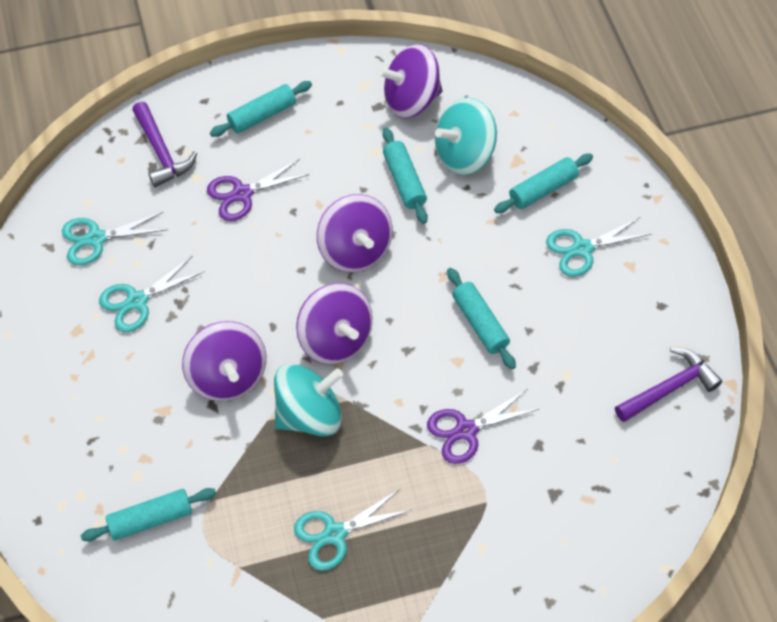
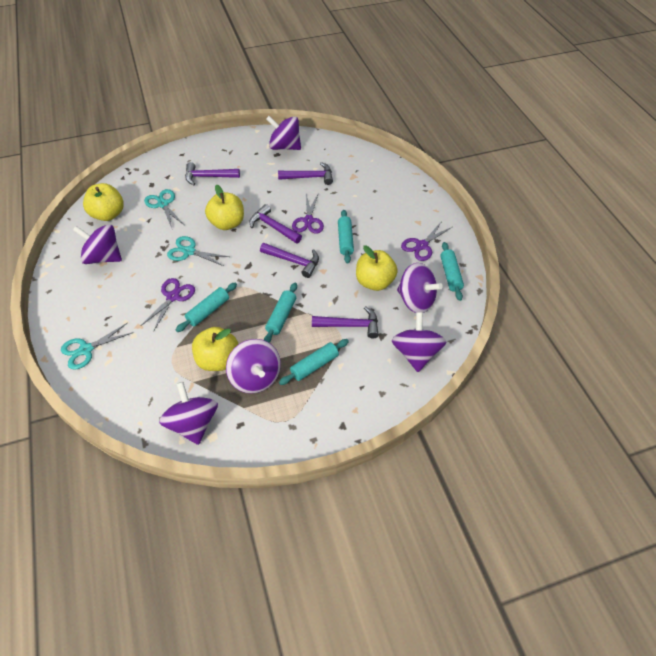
purple hammer: 2 -> 5
purple scissors: 2 -> 3
purple spinning top: 4 -> 6
turquoise scissors: 4 -> 3
turquoise spinning top: 2 -> 0
yellow apple: 0 -> 4

